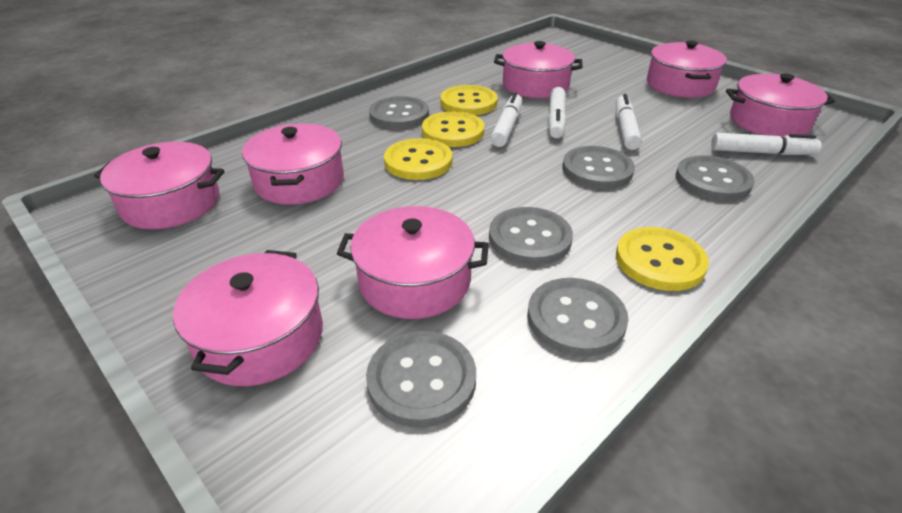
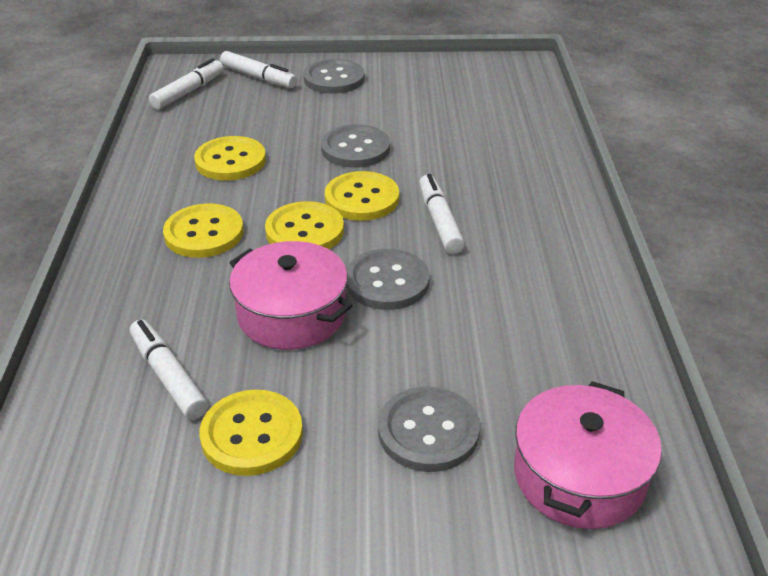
grey button: 6 -> 4
pink pot: 7 -> 2
yellow button: 4 -> 5

